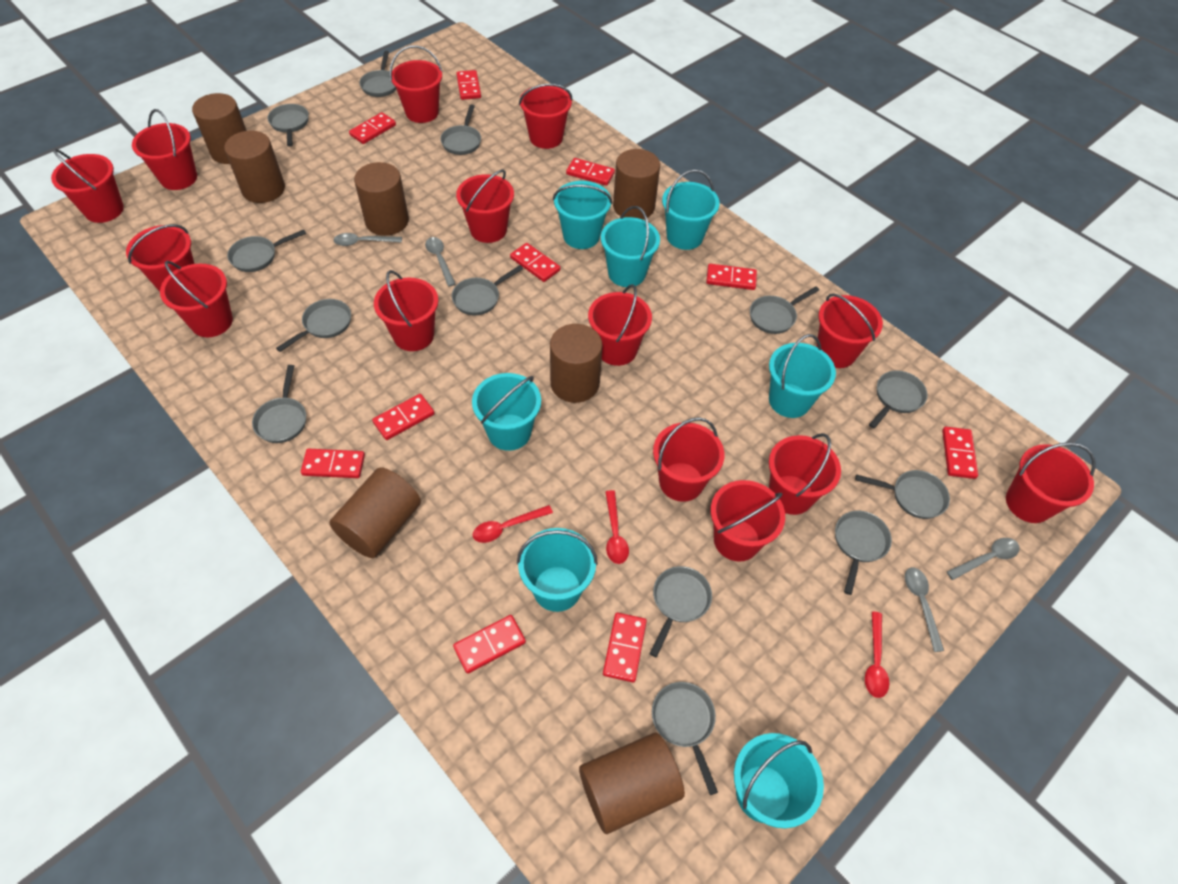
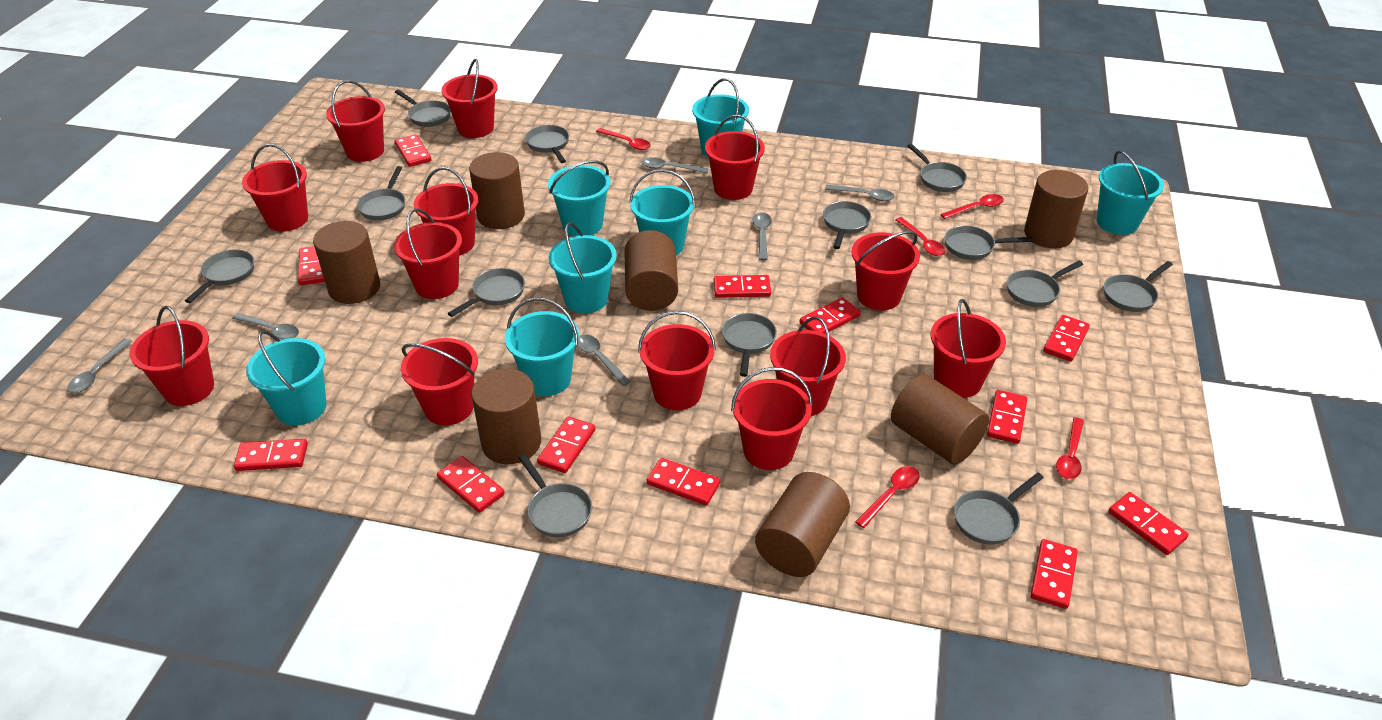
grey spoon: 4 -> 6
red bucket: 14 -> 13
red domino: 10 -> 12
red spoon: 3 -> 5

